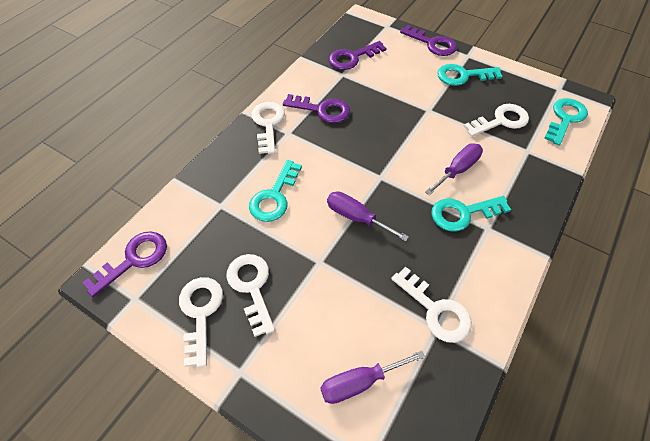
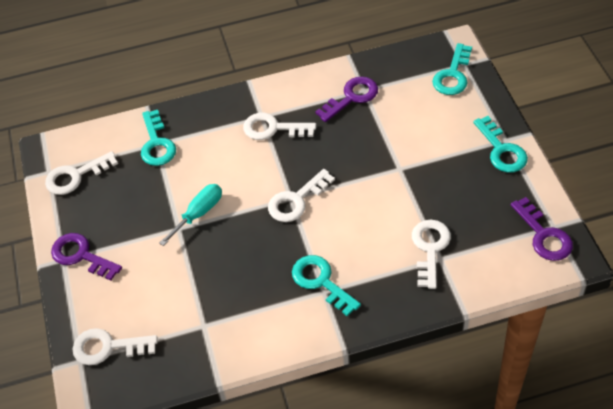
purple key: 4 -> 3
purple screwdriver: 3 -> 0
turquoise screwdriver: 0 -> 1

